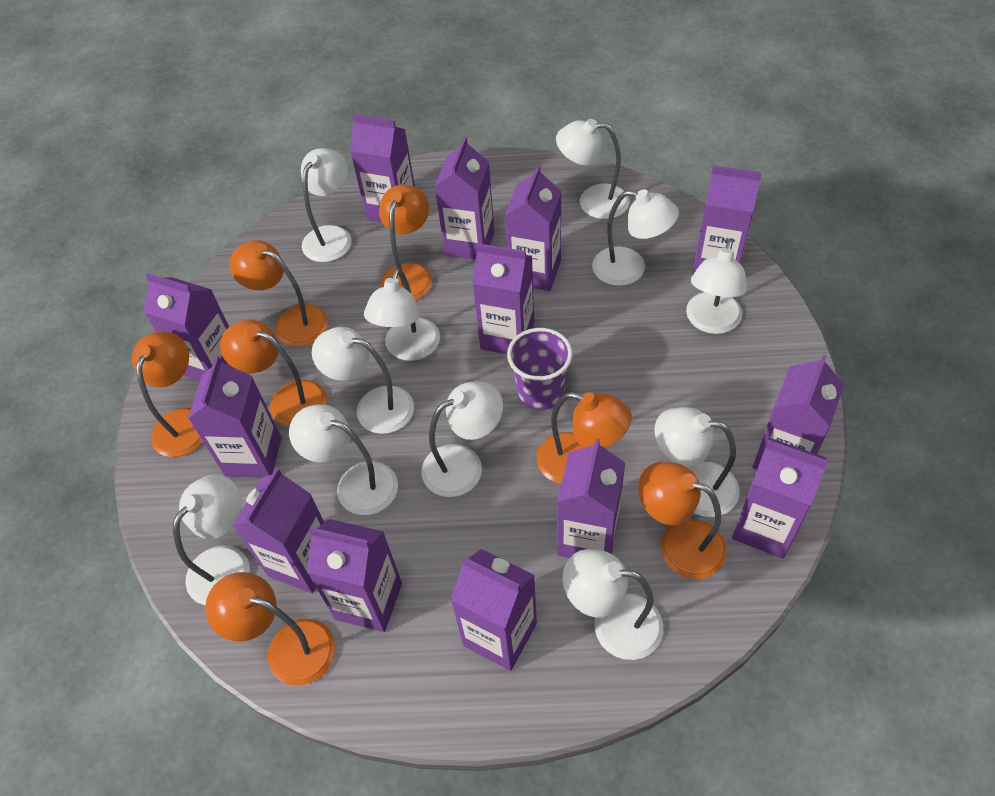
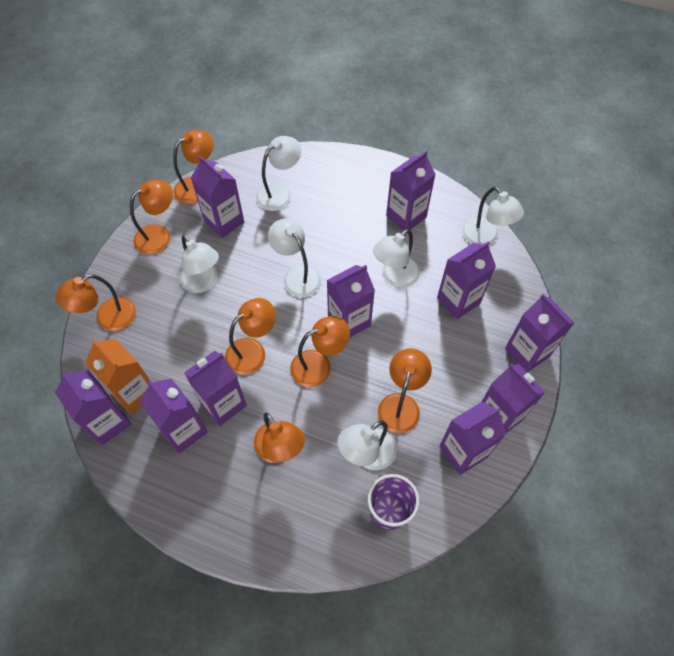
orange carton: 0 -> 1
purple carton: 13 -> 10
white lamp: 11 -> 6

